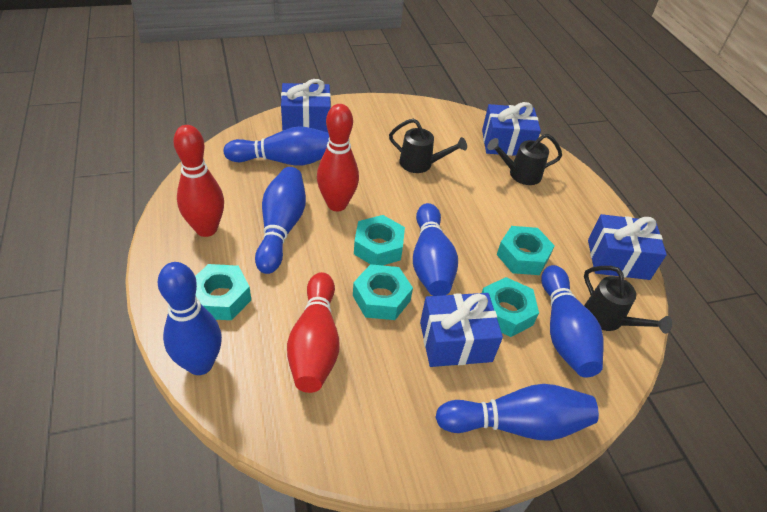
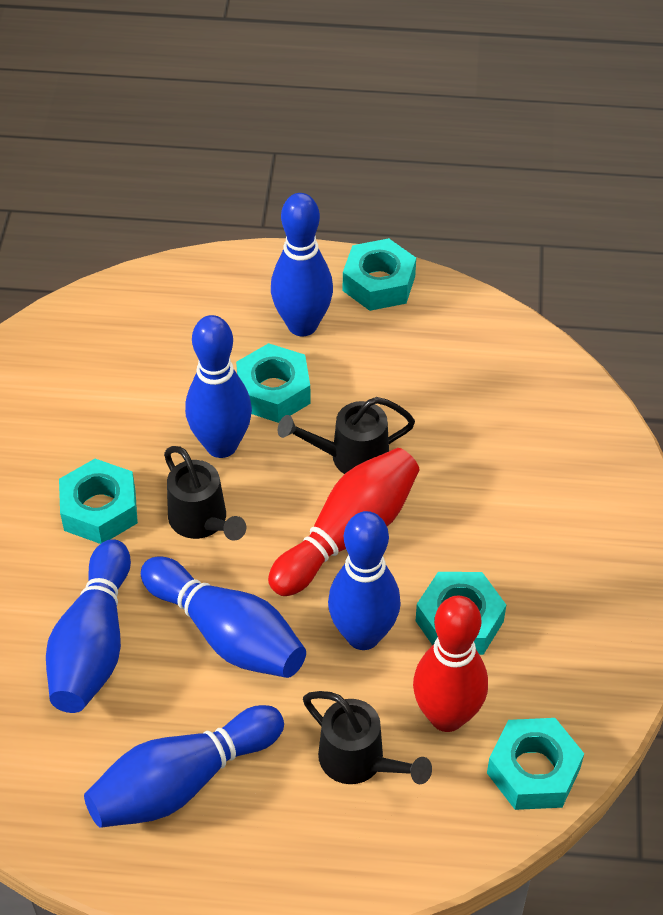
blue gift: 4 -> 0
red bowling pin: 3 -> 2

